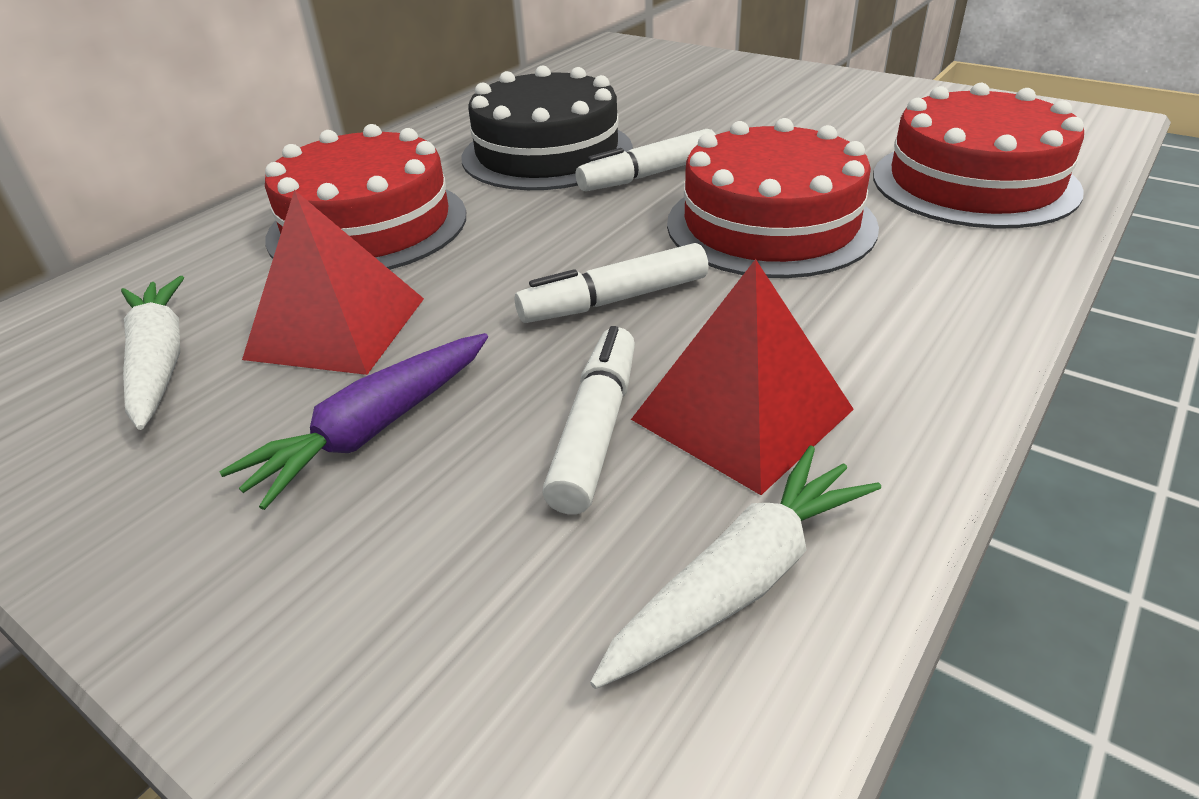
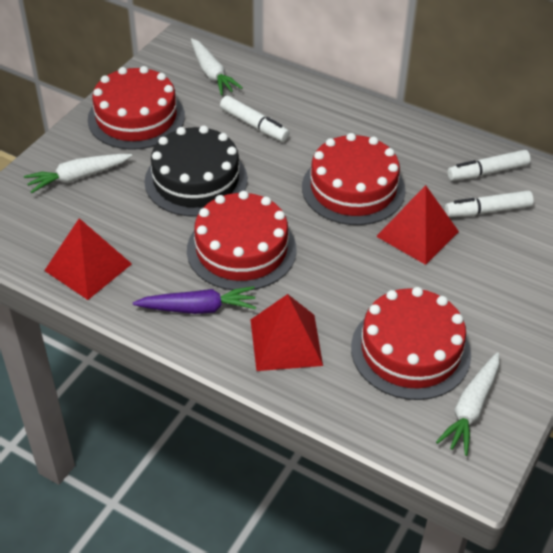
red cake: 3 -> 4
red pyramid: 2 -> 3
white carrot: 2 -> 3

